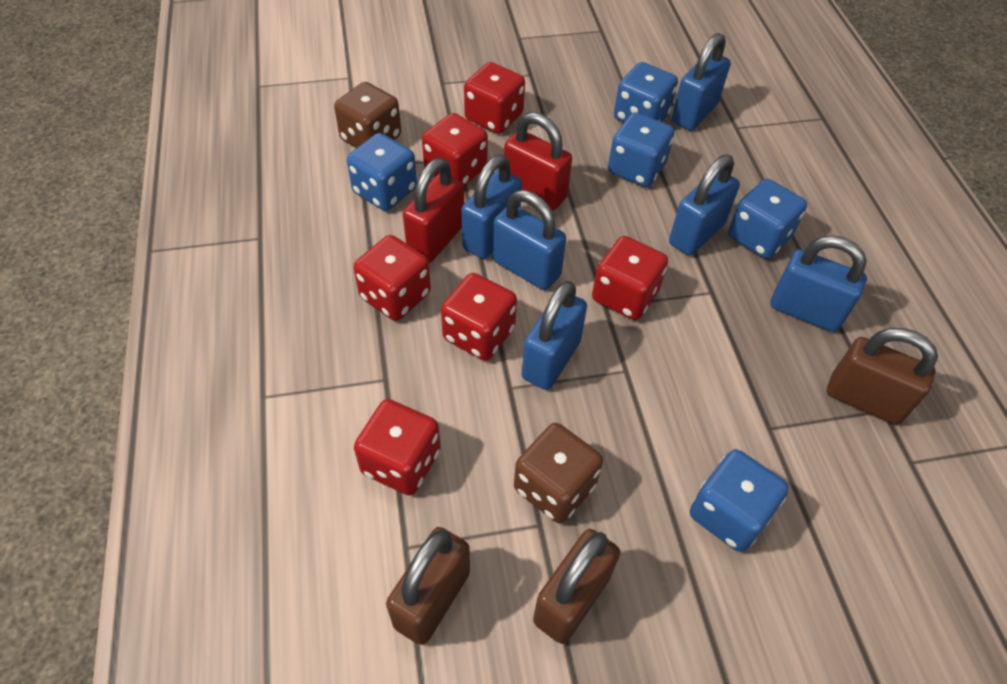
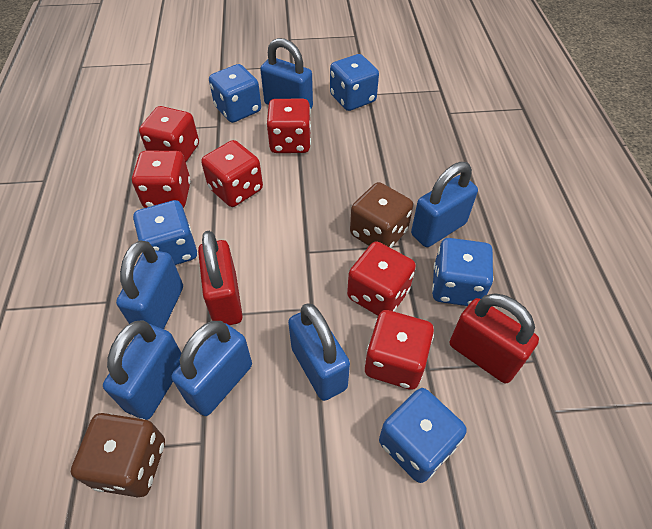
brown padlock: 3 -> 0

